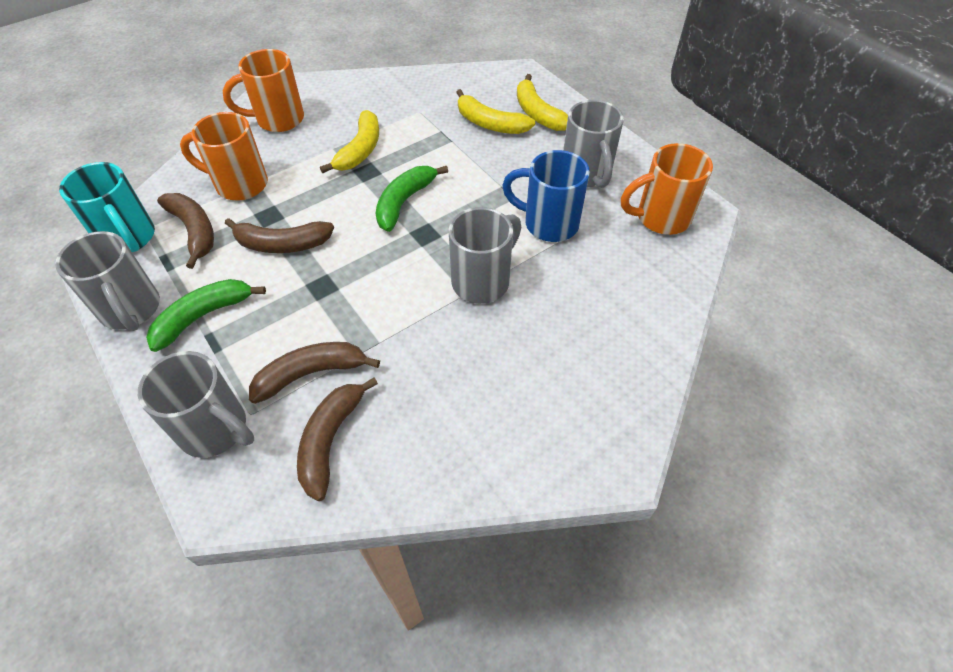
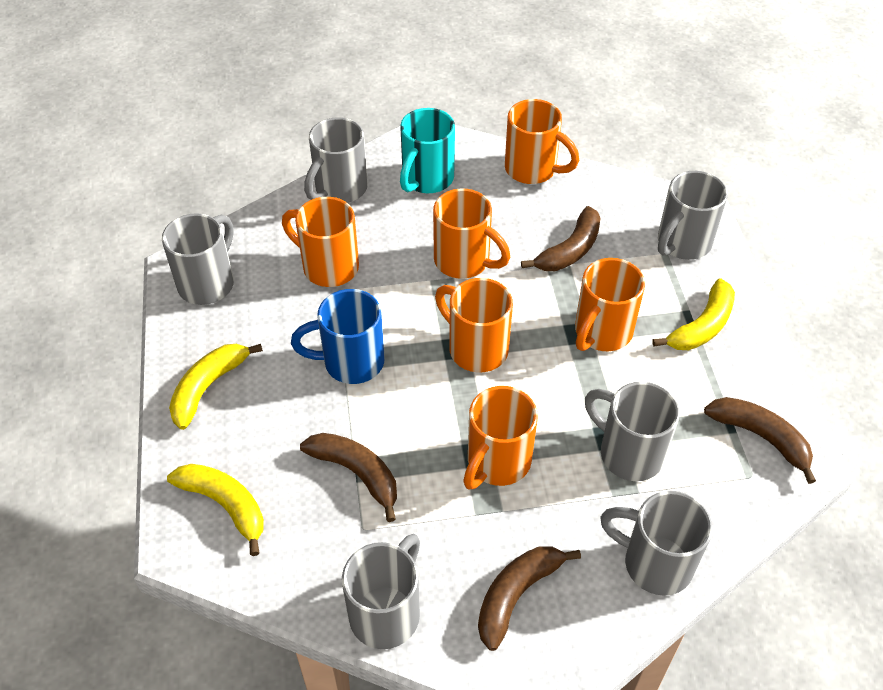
green banana: 2 -> 0
grey mug: 4 -> 6
orange mug: 3 -> 6

